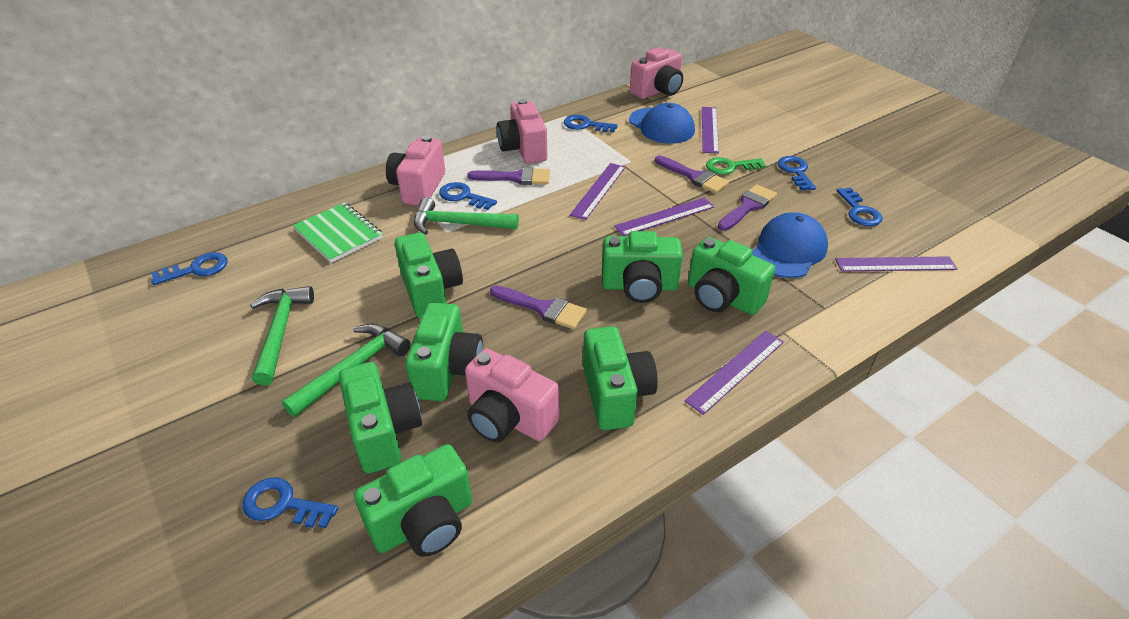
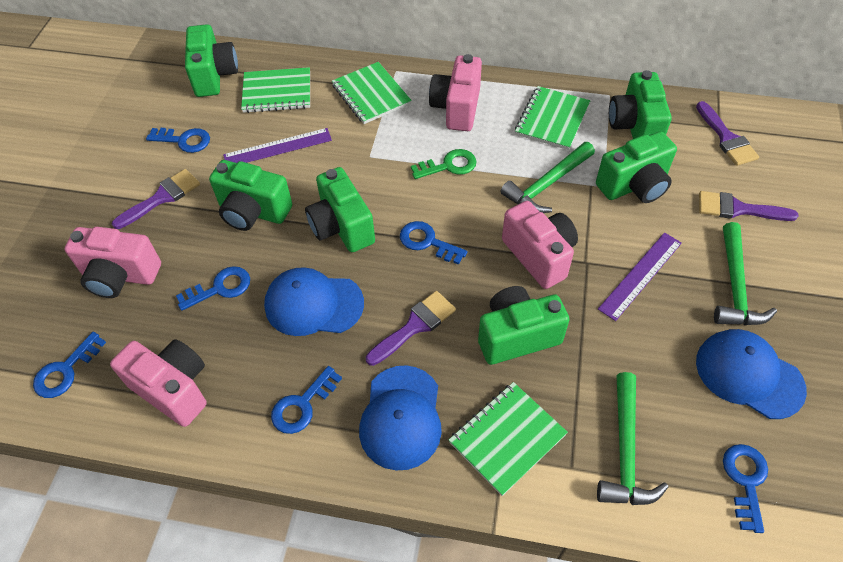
blue cap: 2 -> 3
green camera: 7 -> 6
green notebook: 1 -> 4
purple ruler: 5 -> 2

